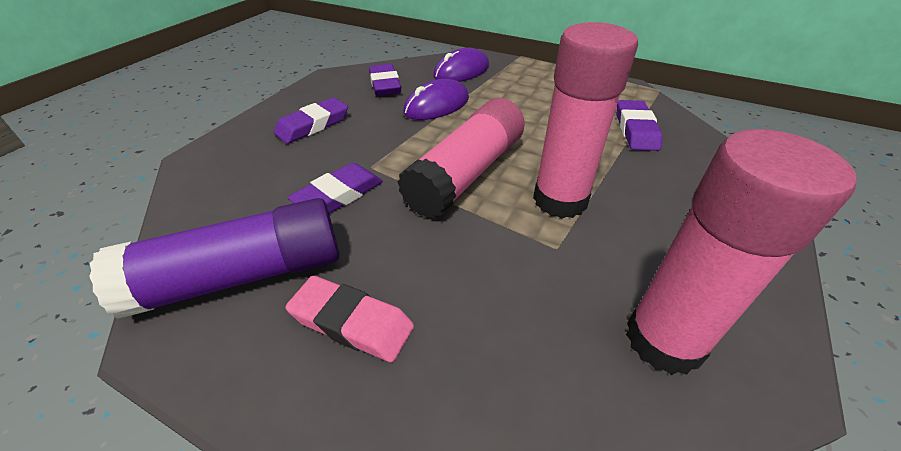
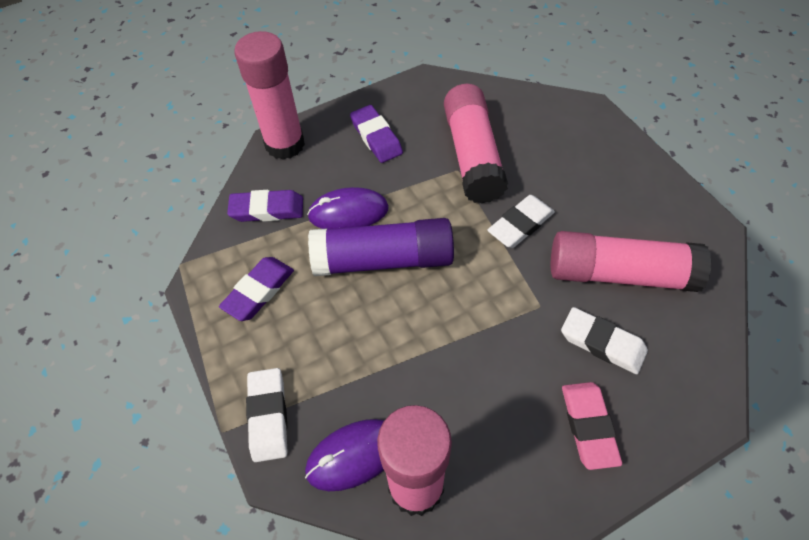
pink glue stick: 3 -> 4
purple eraser: 4 -> 3
white eraser: 0 -> 3

